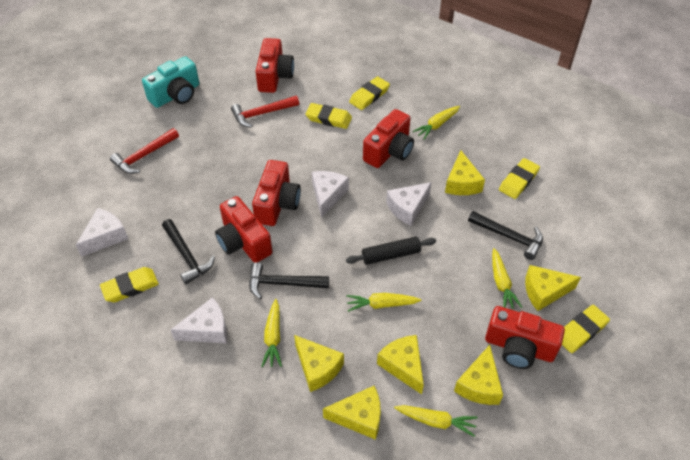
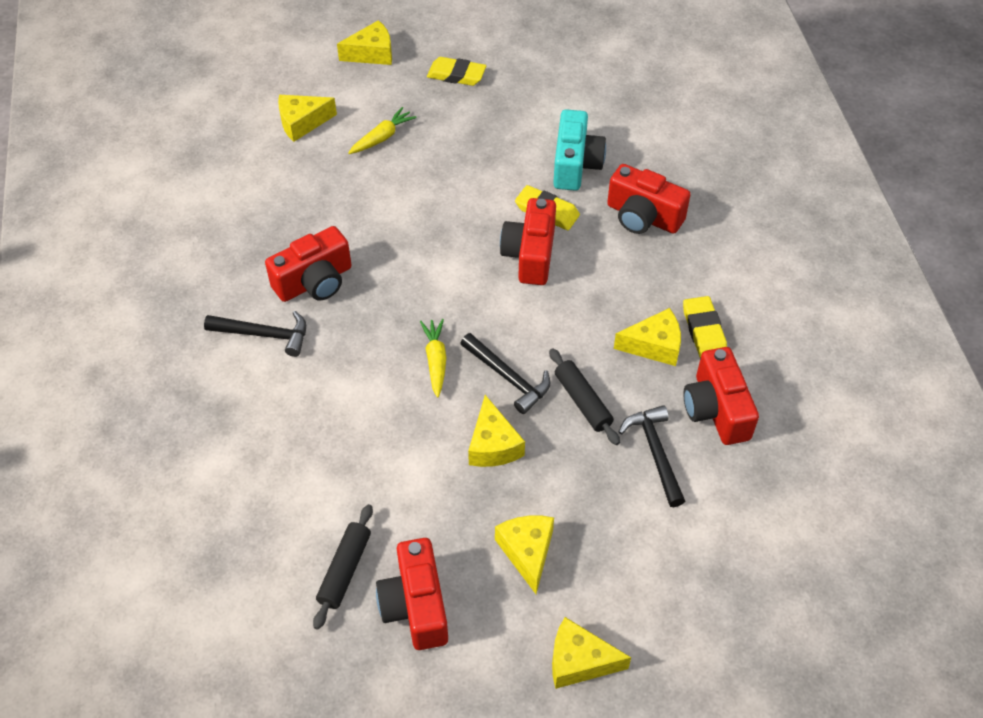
black rolling pin: 1 -> 2
red hammer: 2 -> 0
white cheese: 4 -> 0
yellow carrot: 5 -> 2
yellow eraser: 5 -> 3

